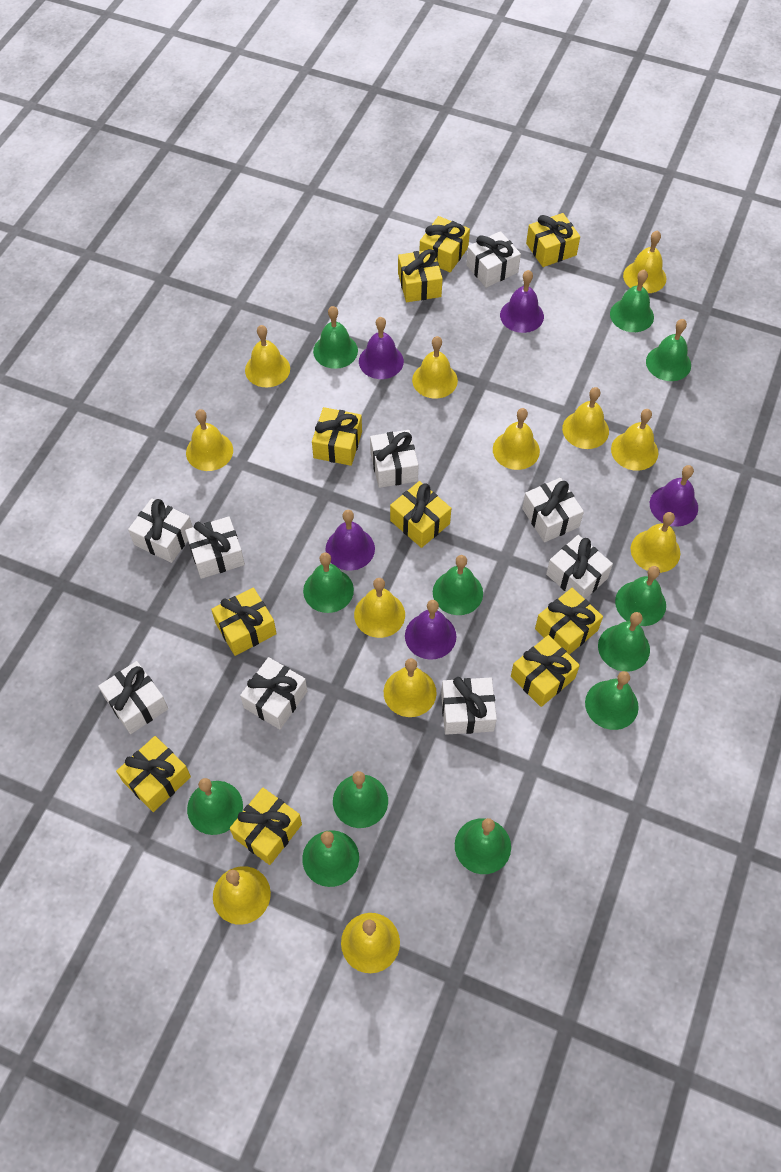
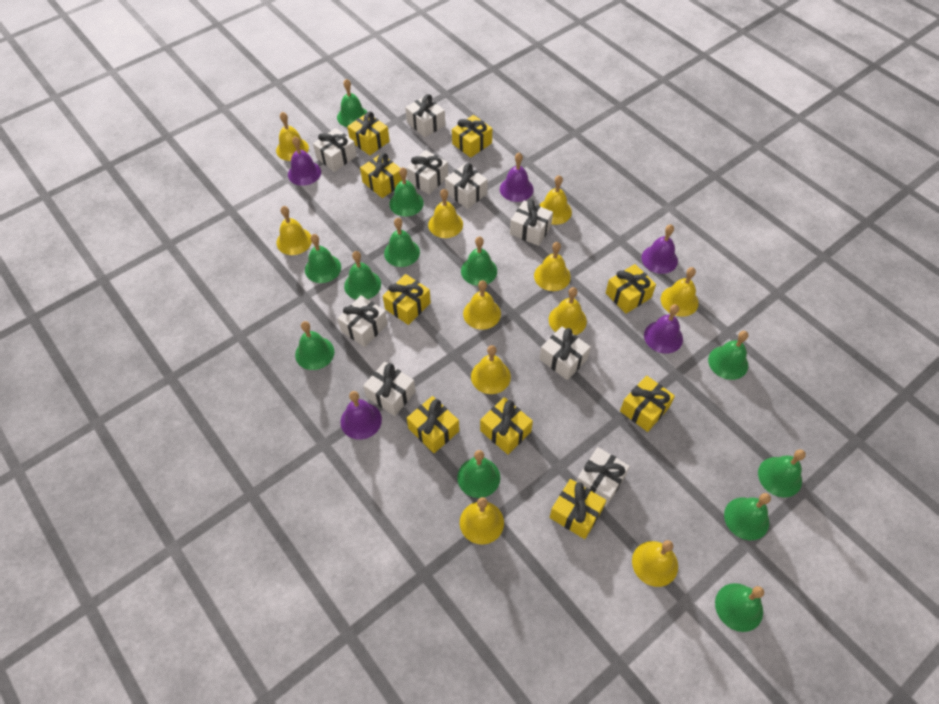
yellow bell: 12 -> 11
yellow gift: 10 -> 9

